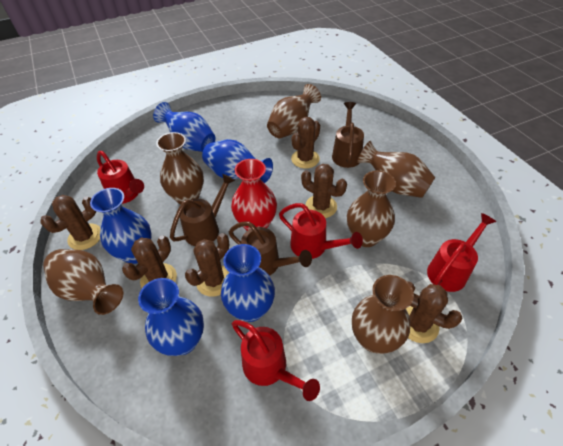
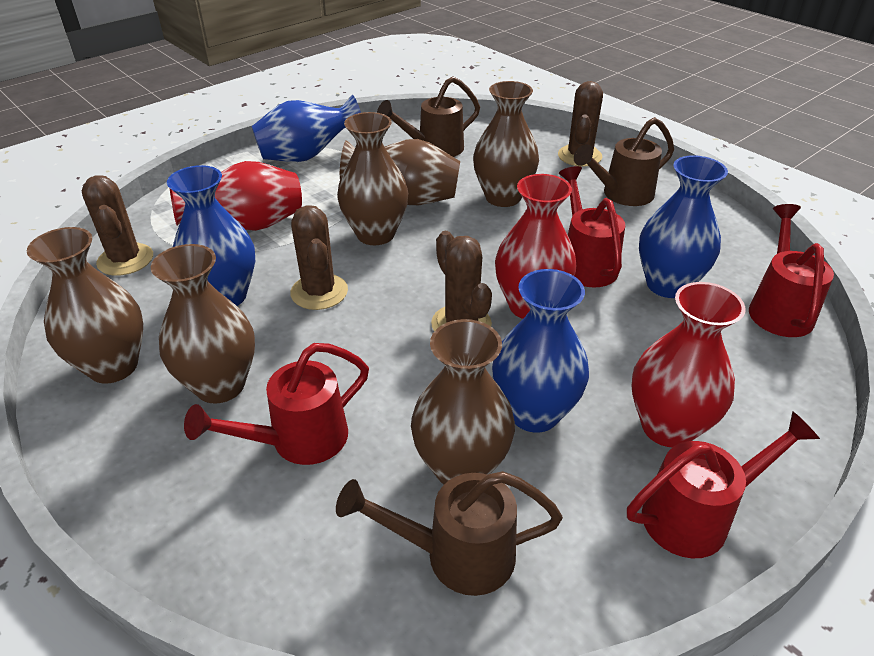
blue vase: 5 -> 4
brown cactus: 6 -> 4
red vase: 1 -> 3

